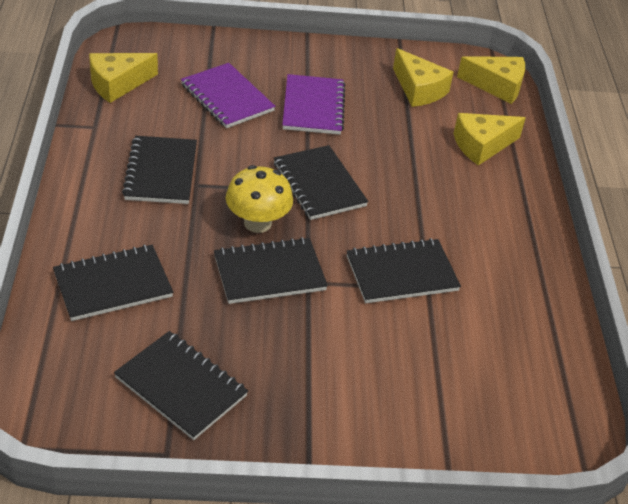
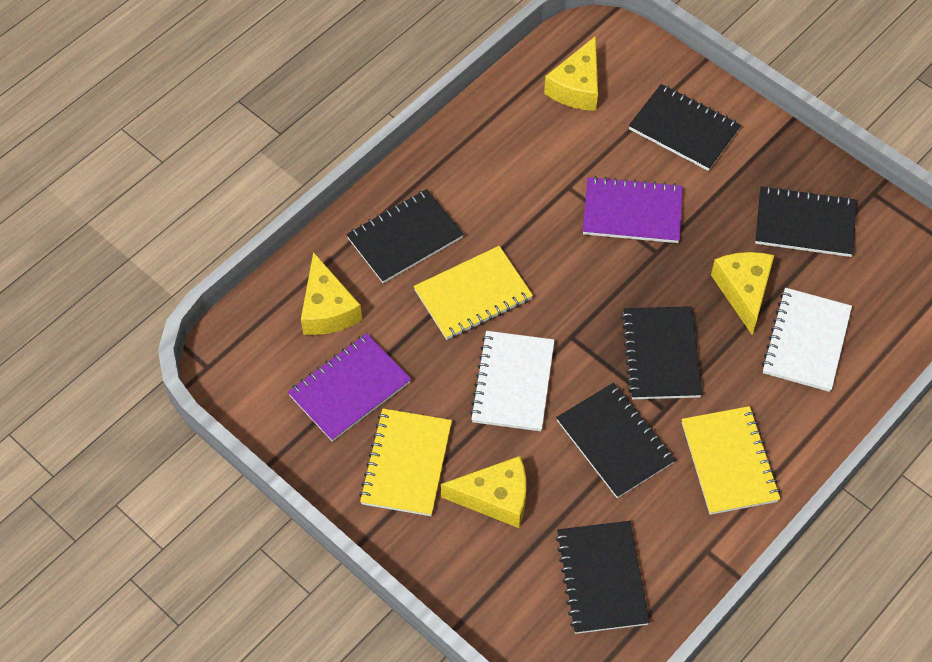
white notebook: 0 -> 2
yellow mushroom: 1 -> 0
yellow notebook: 0 -> 3

